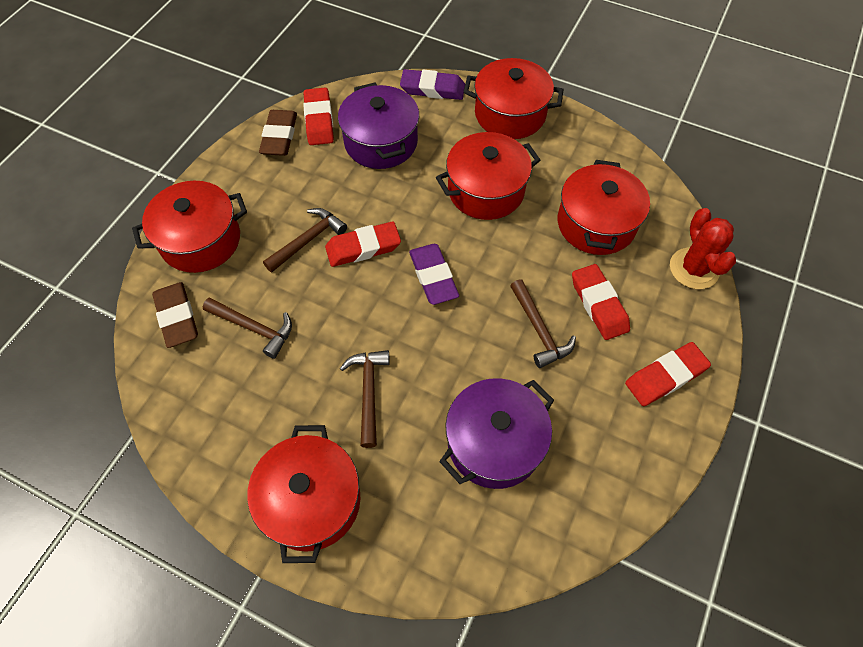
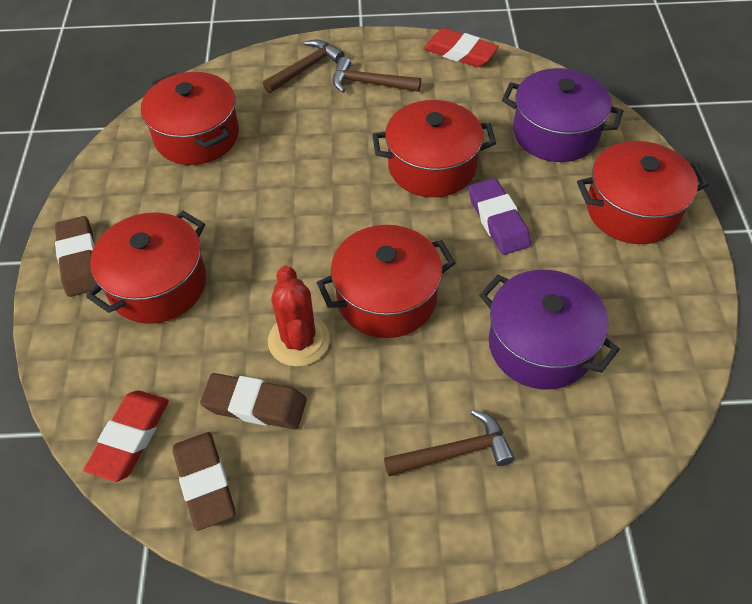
brown eraser: 2 -> 3
brown hammer: 4 -> 3
purple eraser: 2 -> 1
red eraser: 4 -> 2

